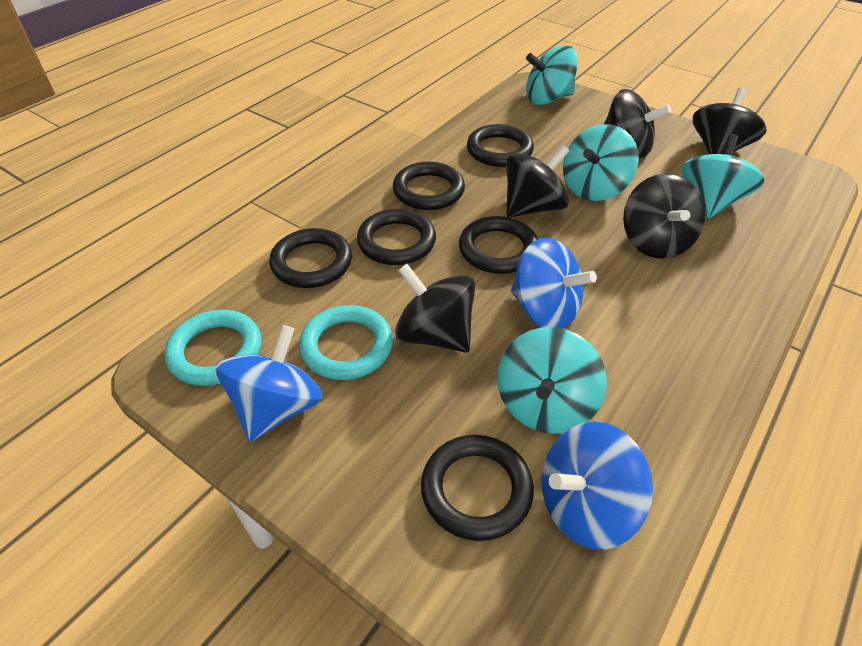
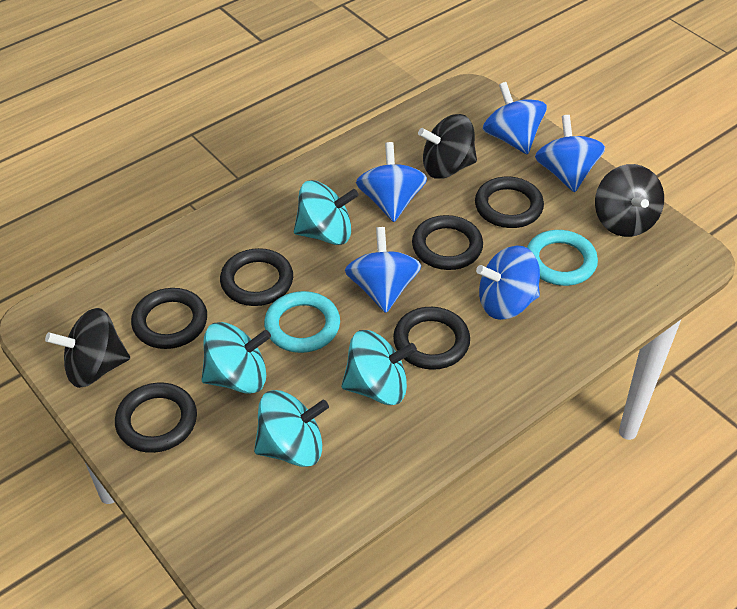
black spinning top: 5 -> 3
blue spinning top: 3 -> 5

